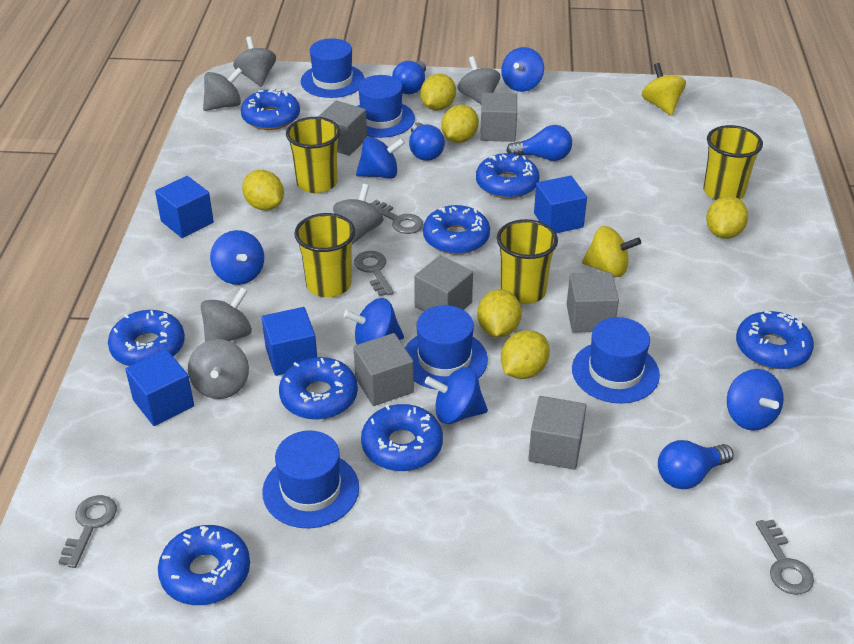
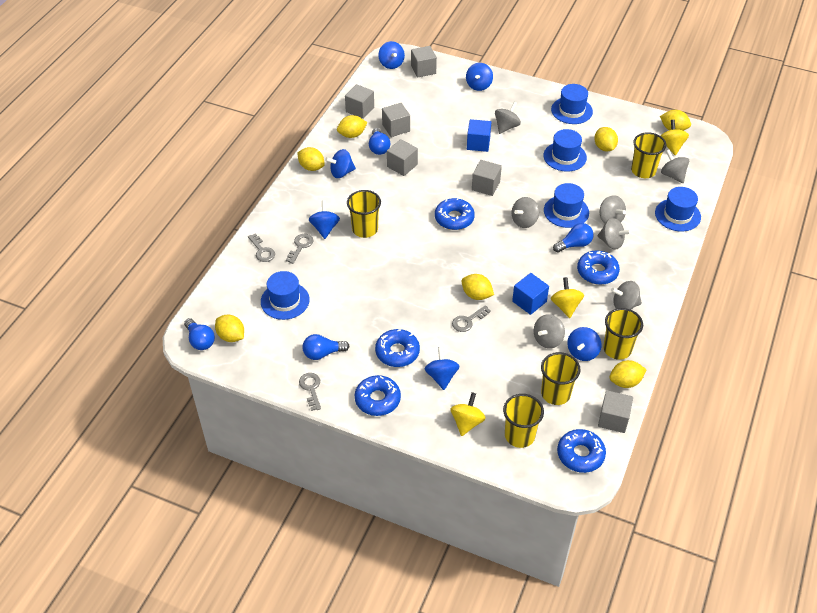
blue cube: 4 -> 2
blue donut: 8 -> 5
grey spinning top: 6 -> 7
yellow cup: 4 -> 5
yellow lemon: 6 -> 7
yellow spinning top: 2 -> 3

